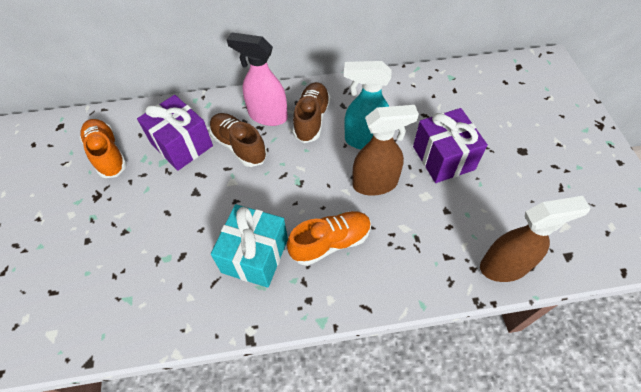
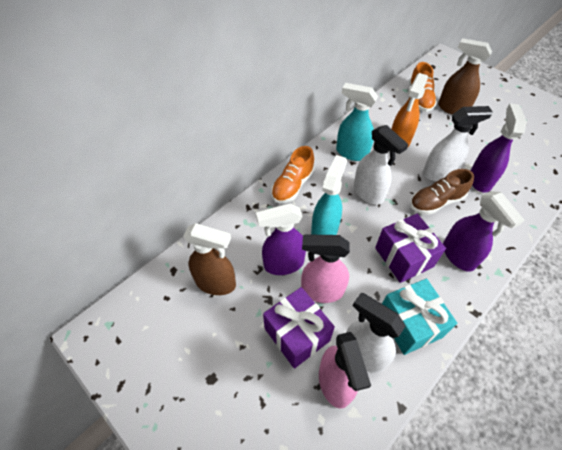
brown shoe: 2 -> 1
orange spray bottle: 0 -> 1
pink spray bottle: 1 -> 2
purple spray bottle: 0 -> 3
turquoise spray bottle: 1 -> 2
white spray bottle: 0 -> 3

